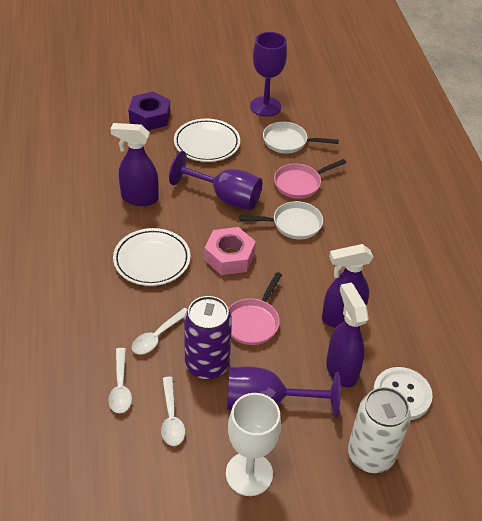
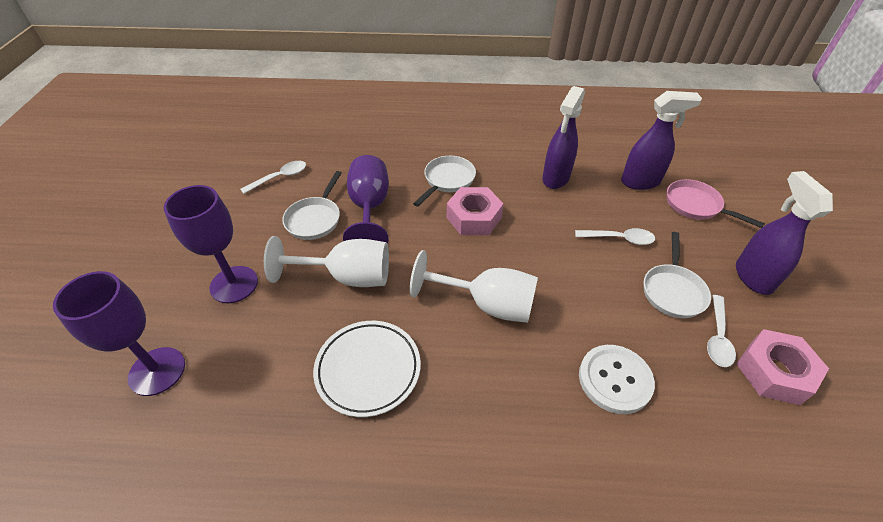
pink nut: 1 -> 2
pink pan: 2 -> 1
purple can: 1 -> 0
purple nut: 1 -> 0
white can: 1 -> 0
white goblet: 1 -> 2
white pan: 2 -> 3
white plate: 2 -> 1

